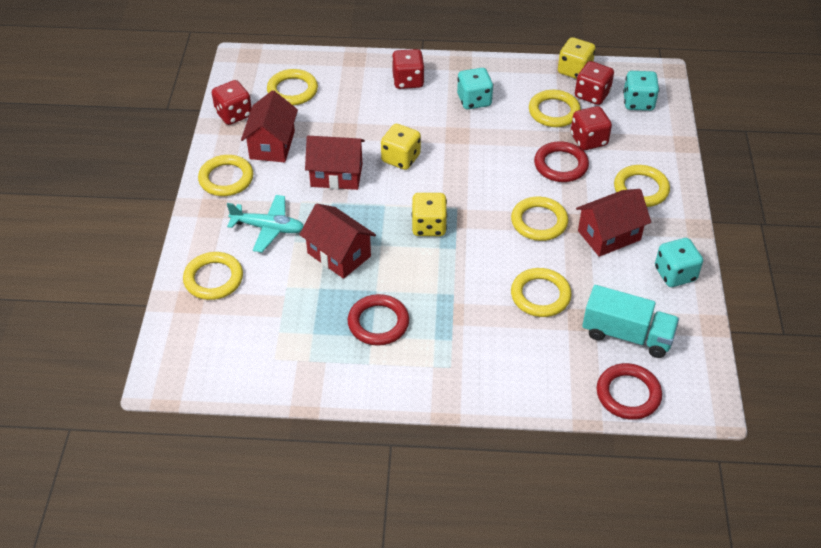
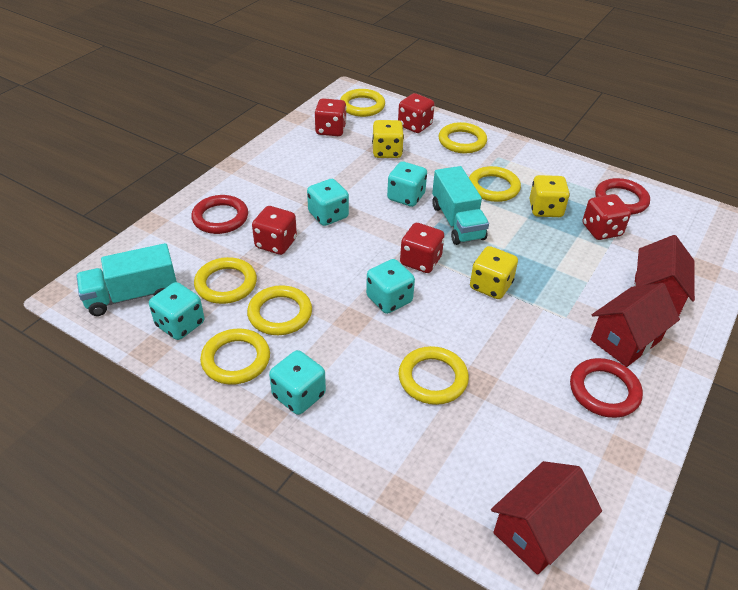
red dice: 4 -> 5
red house: 4 -> 3
turquoise dice: 3 -> 5
turquoise plane: 1 -> 0
turquoise truck: 1 -> 2

